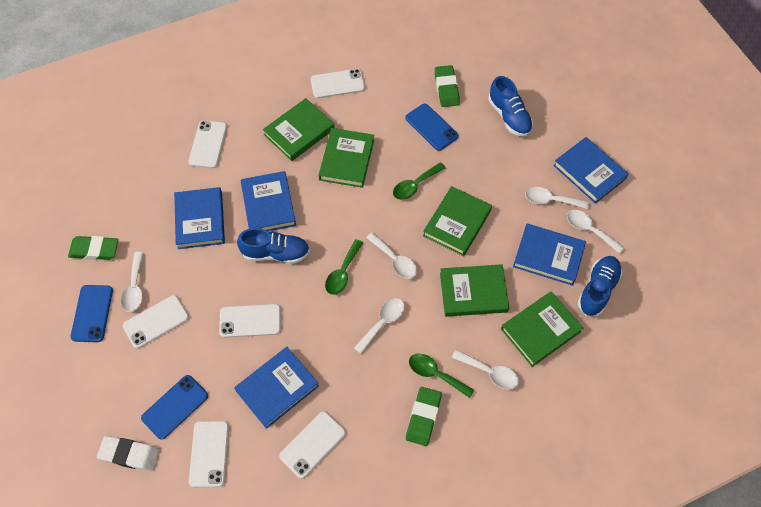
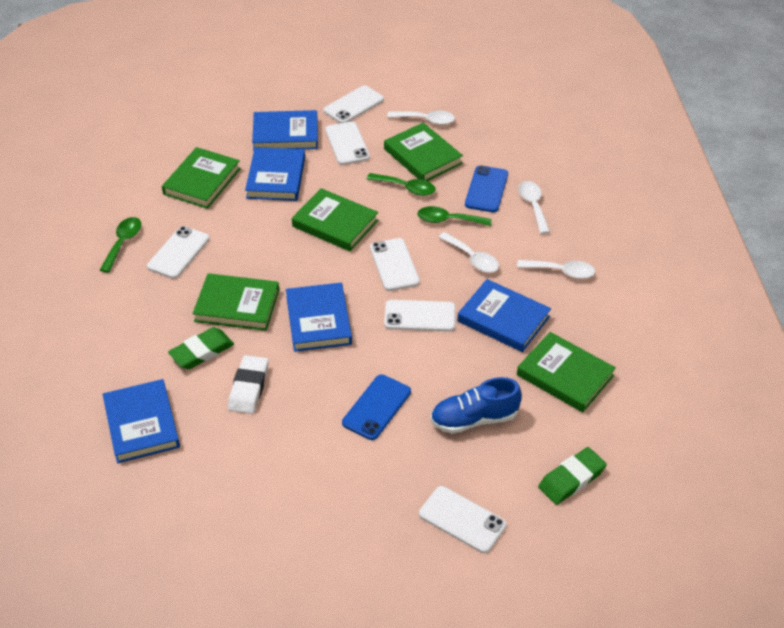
blue phone: 3 -> 2
blue shoe: 3 -> 1
green eraser: 3 -> 2
white spoon: 6 -> 4

